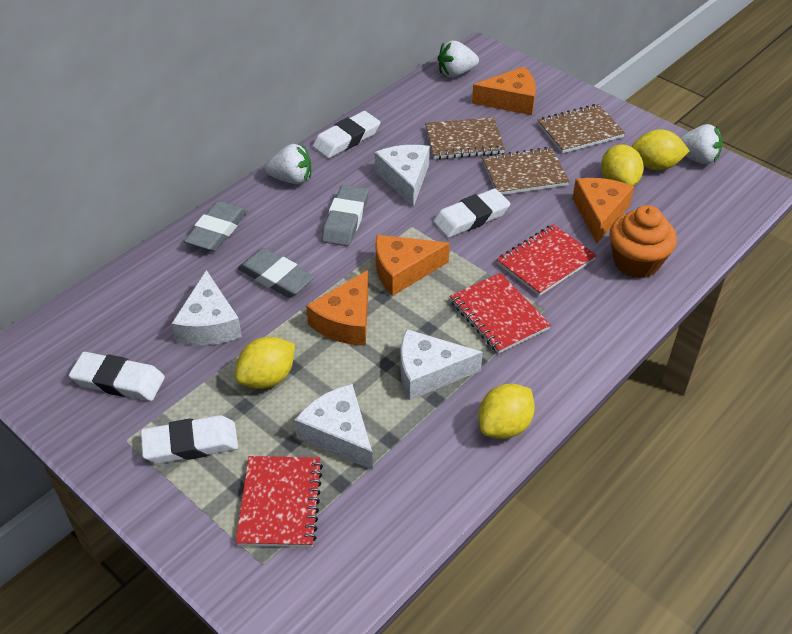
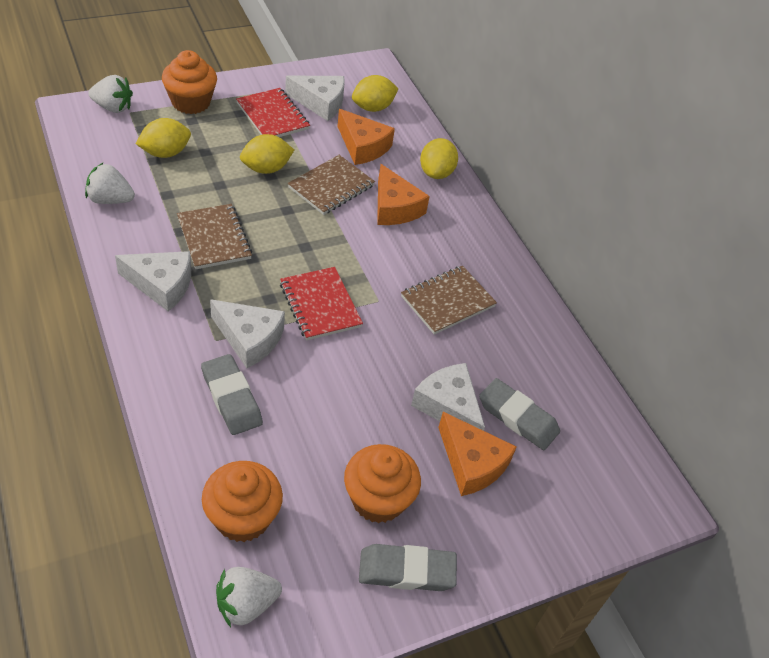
orange cheese: 4 -> 3
orange cupcake: 1 -> 3
red notebook: 3 -> 2
white eraser: 4 -> 0

